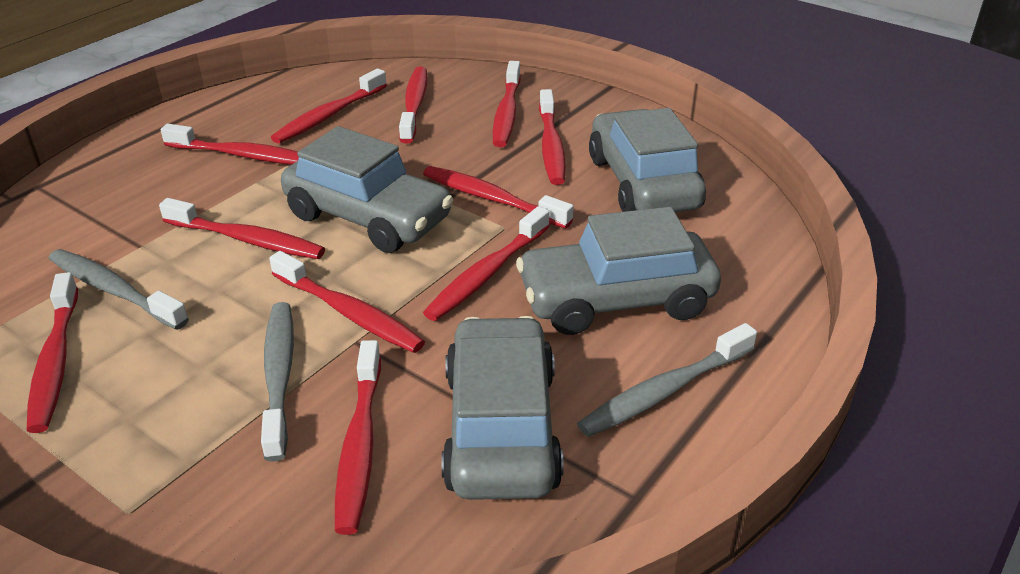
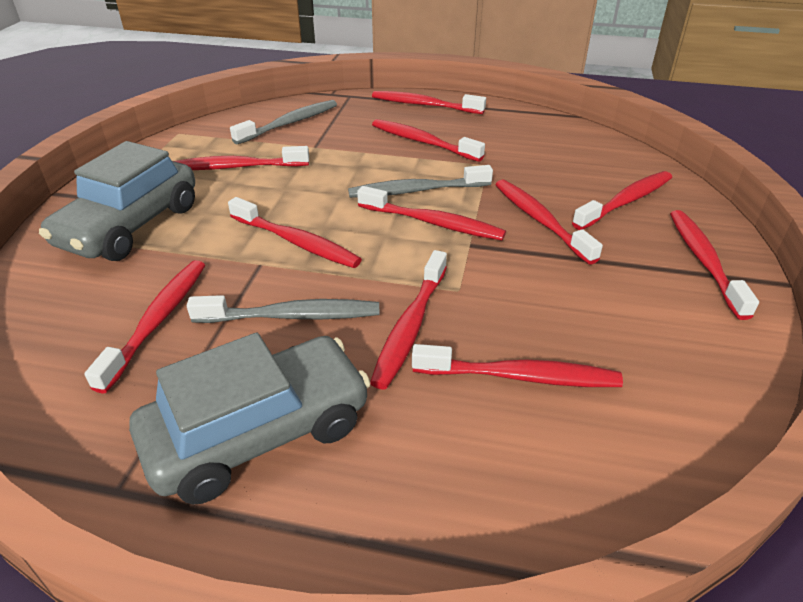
grey car: 4 -> 2

